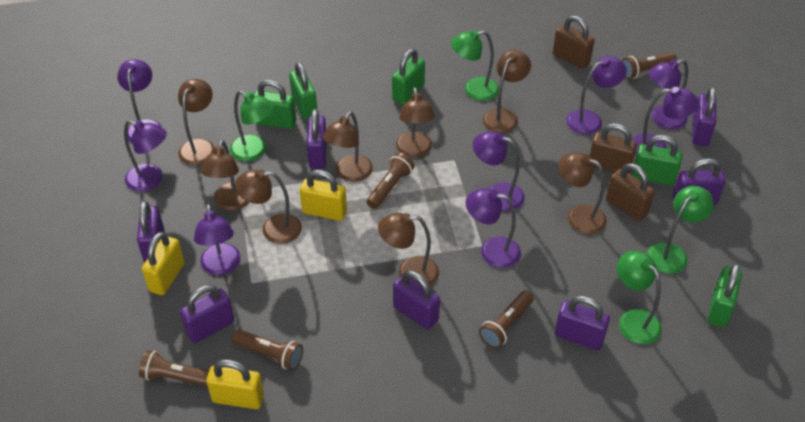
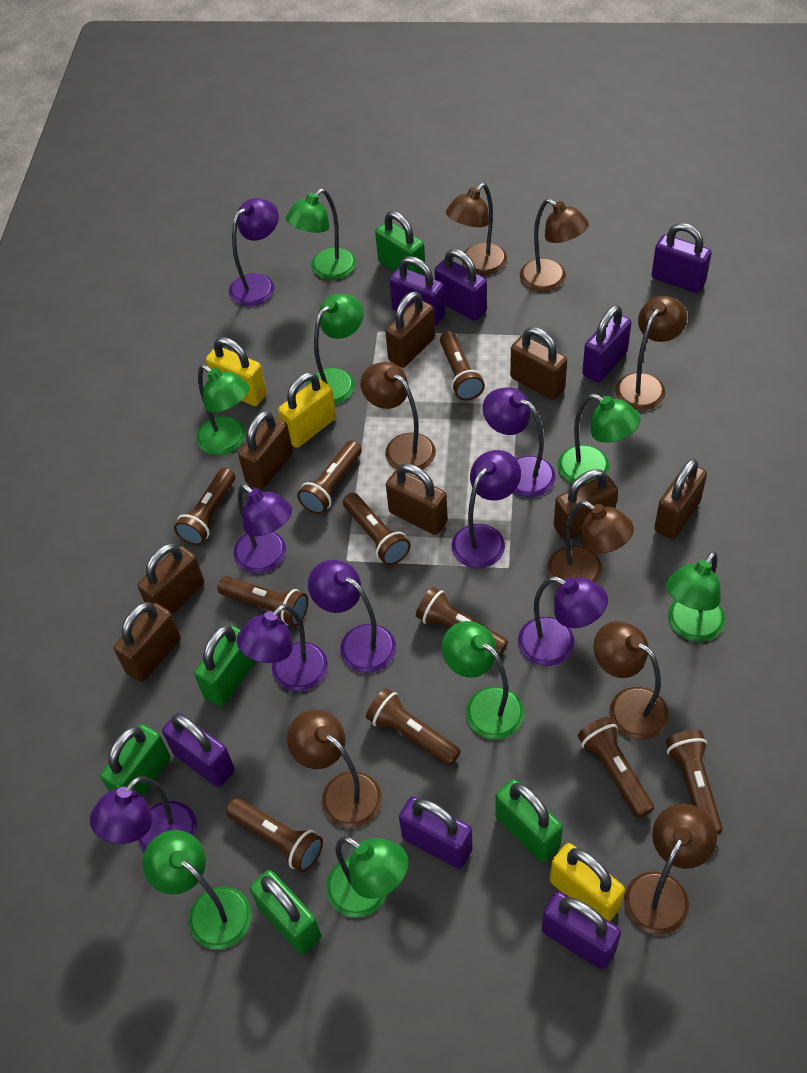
brown flashlight: 5 -> 10
brown padlock: 3 -> 8
green lamp: 4 -> 8

